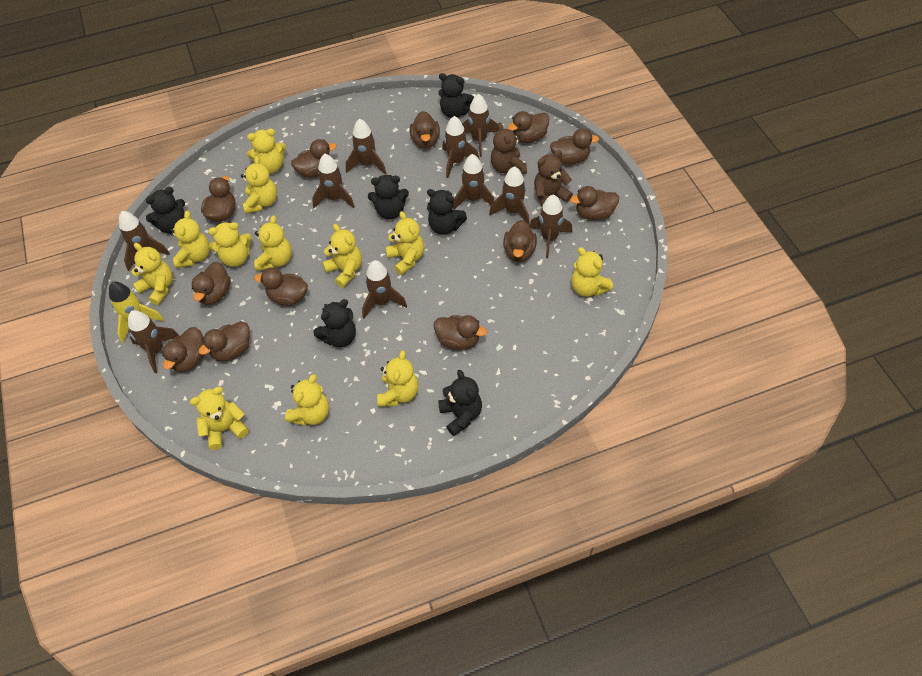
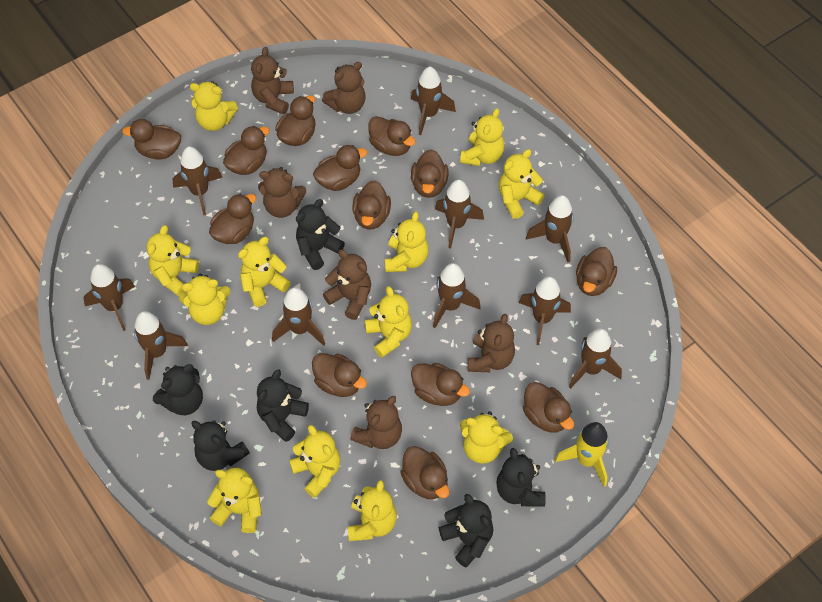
brown duck: 12 -> 13
brown teddy bear: 2 -> 6

